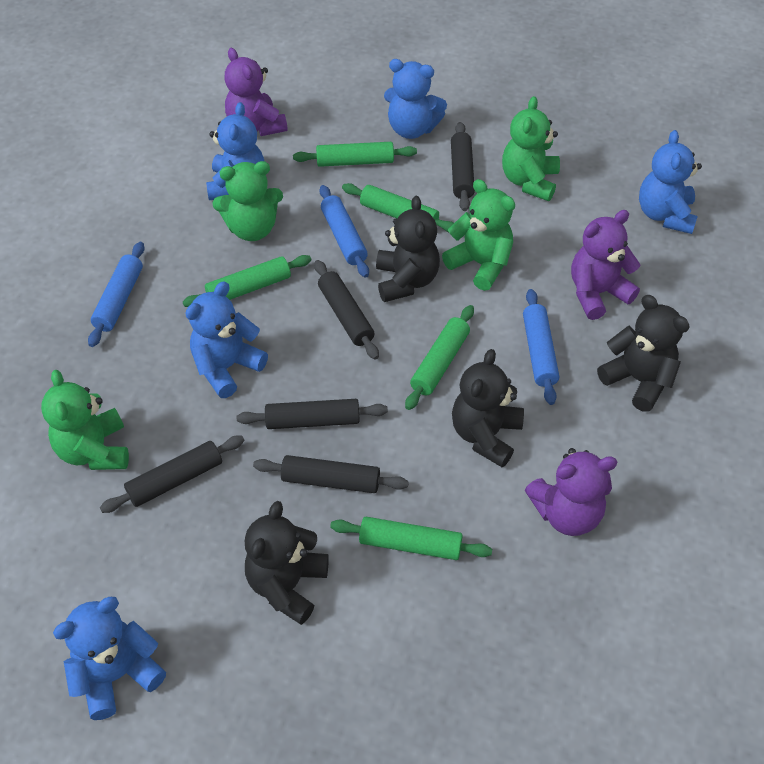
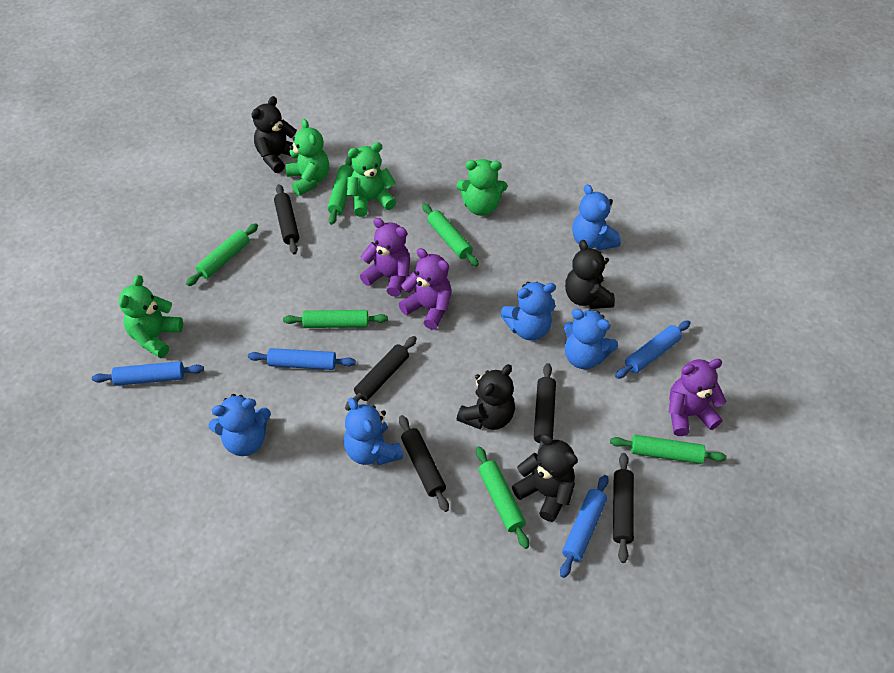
blue rolling pin: 3 -> 4
green rolling pin: 5 -> 6

